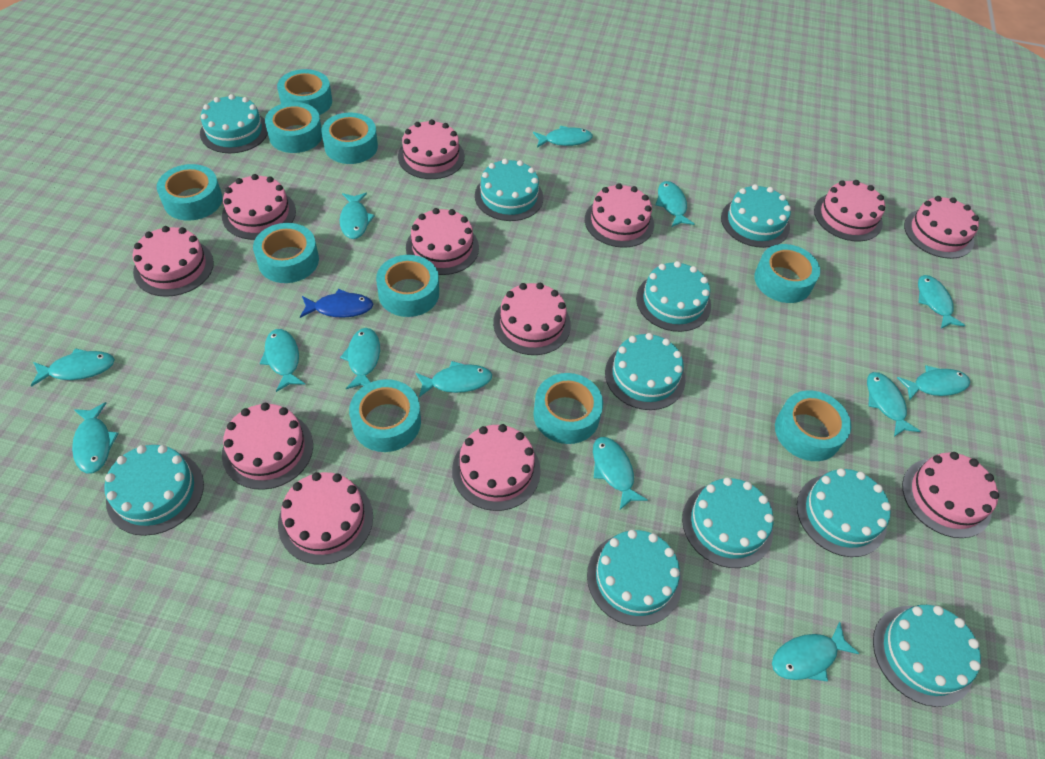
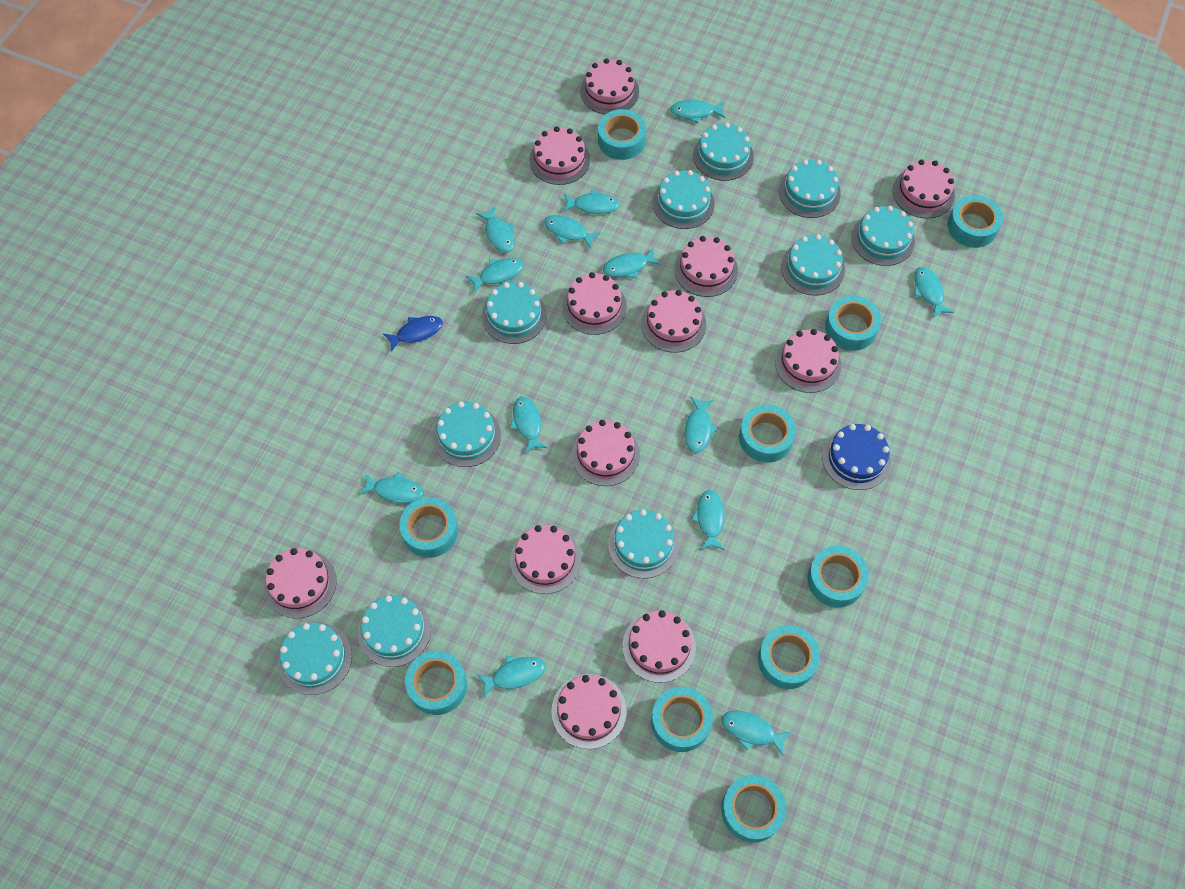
blue cake: 0 -> 1

